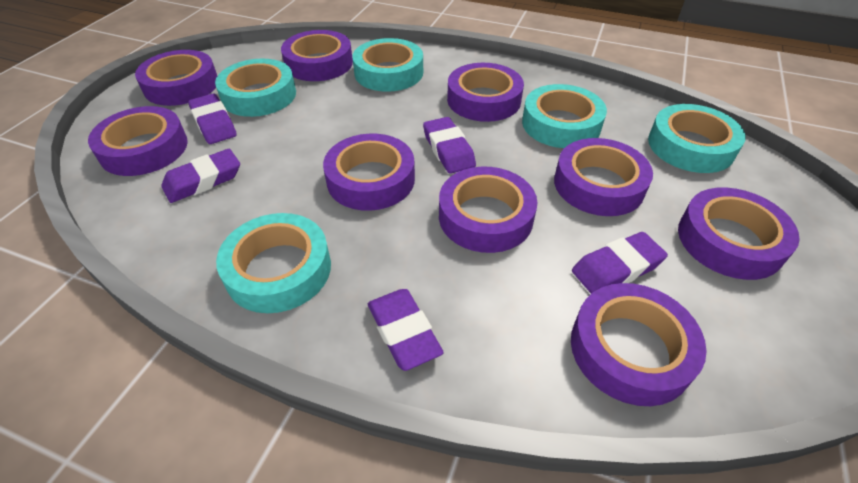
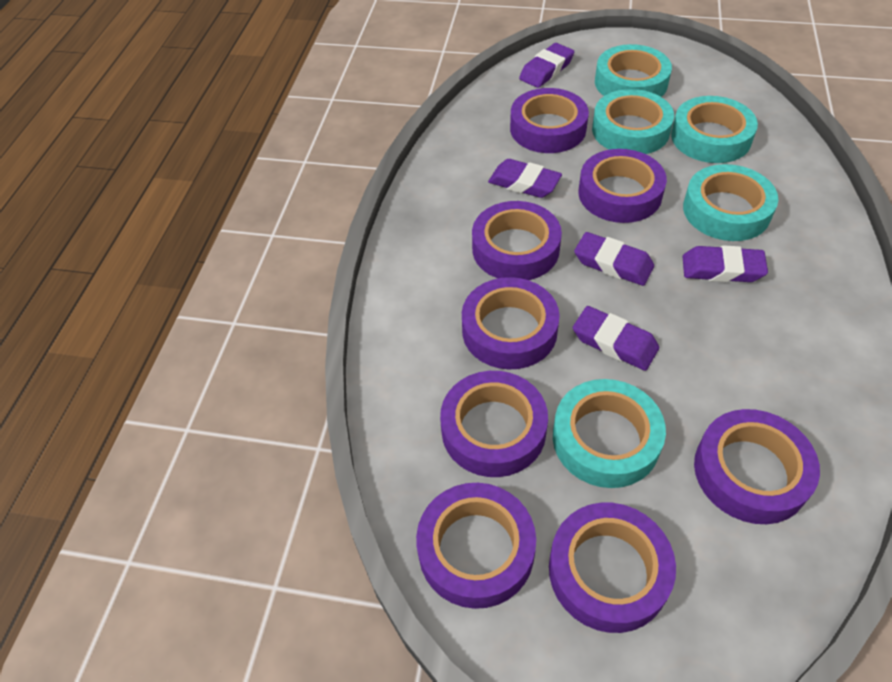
purple tape: 9 -> 8

